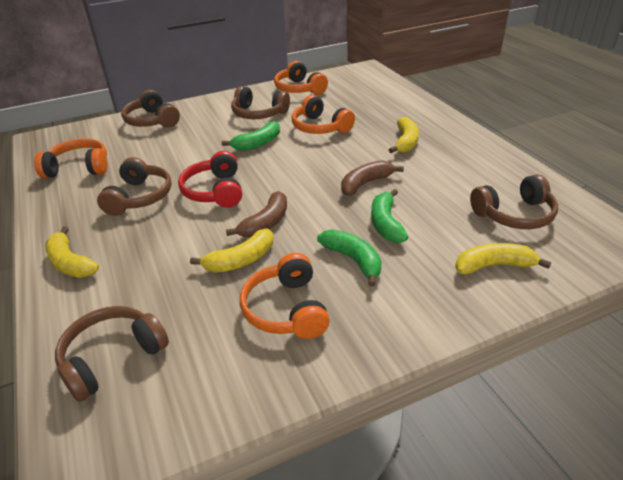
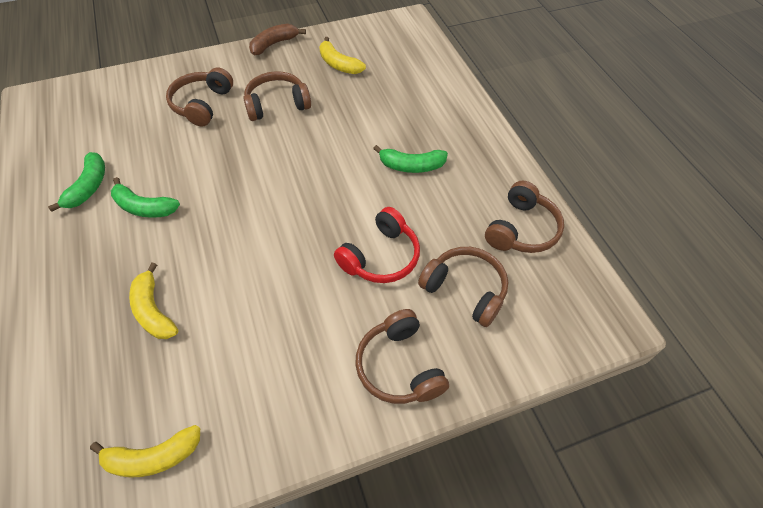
brown banana: 2 -> 1
orange headphones: 4 -> 0
yellow banana: 4 -> 3

